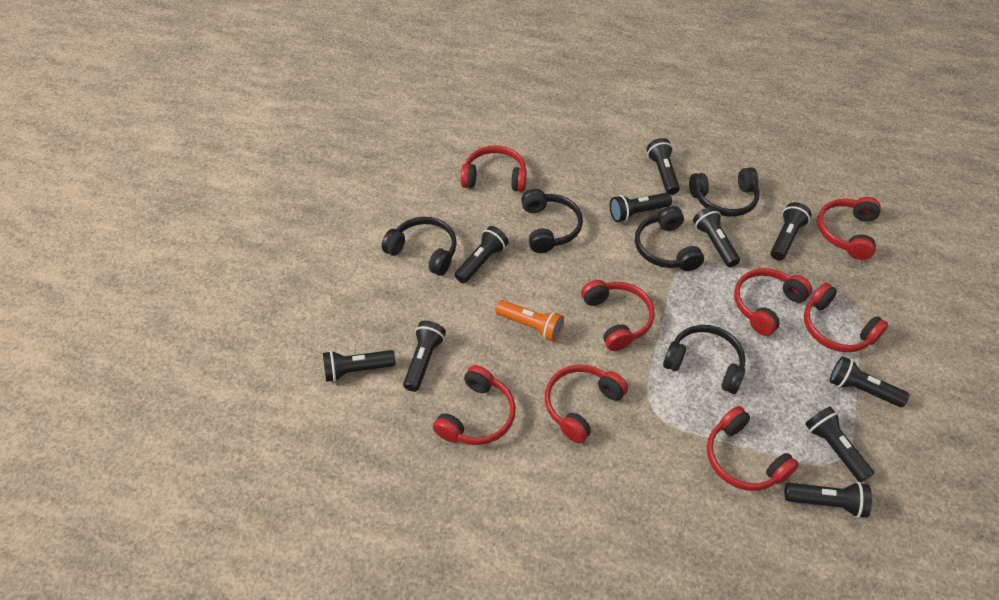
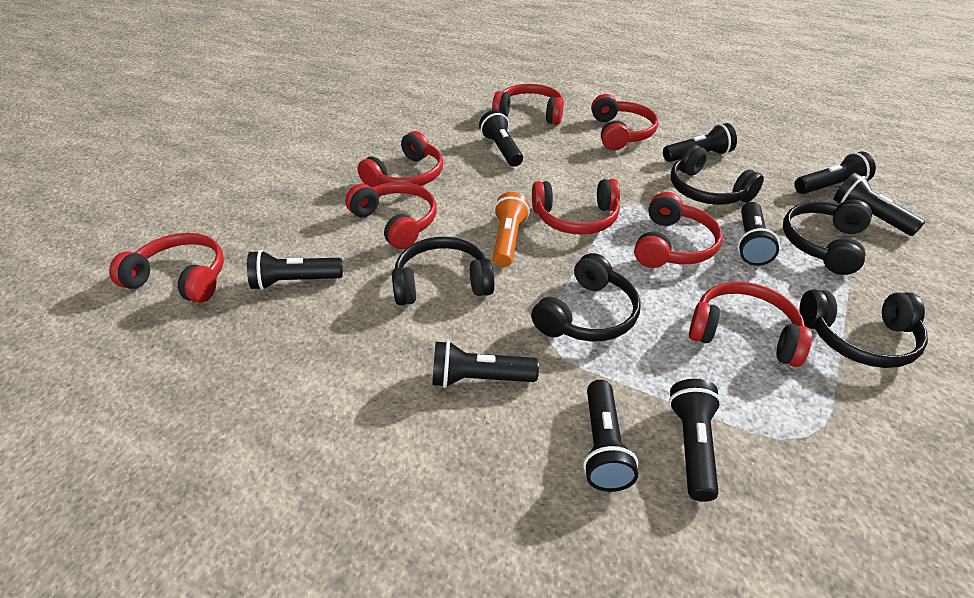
black flashlight: 10 -> 9

